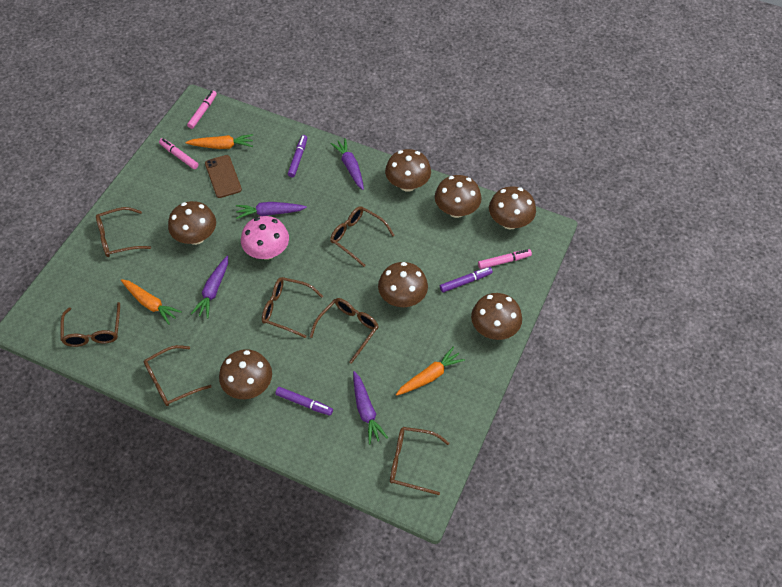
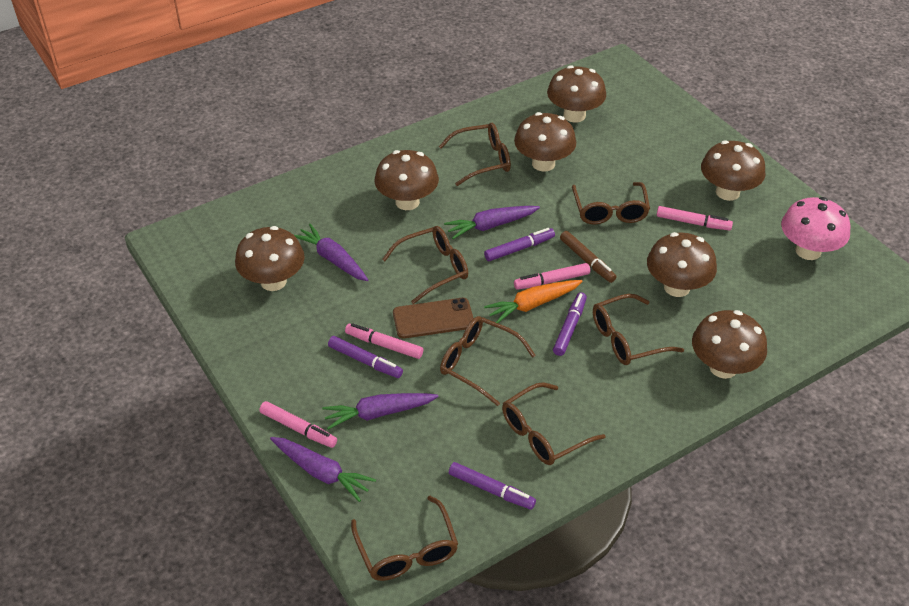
brown marker: 0 -> 1
orange carrot: 3 -> 1
pink marker: 3 -> 4
purple marker: 3 -> 4

